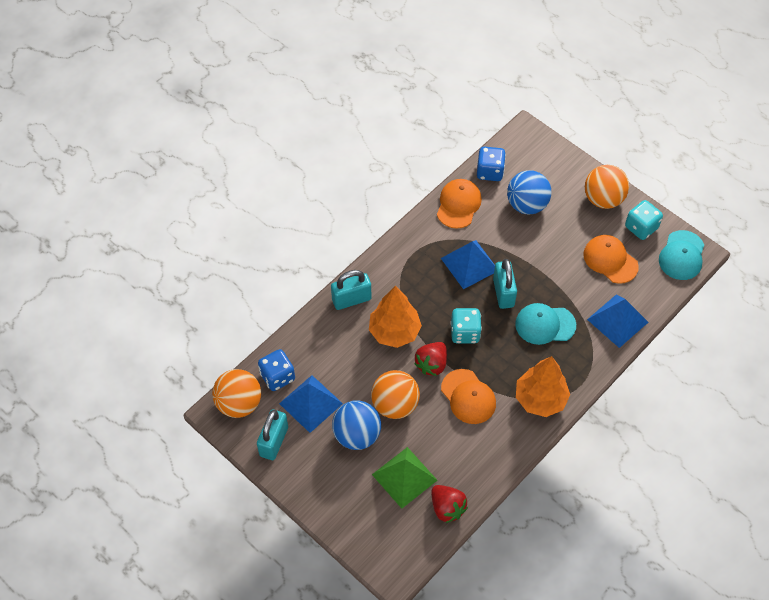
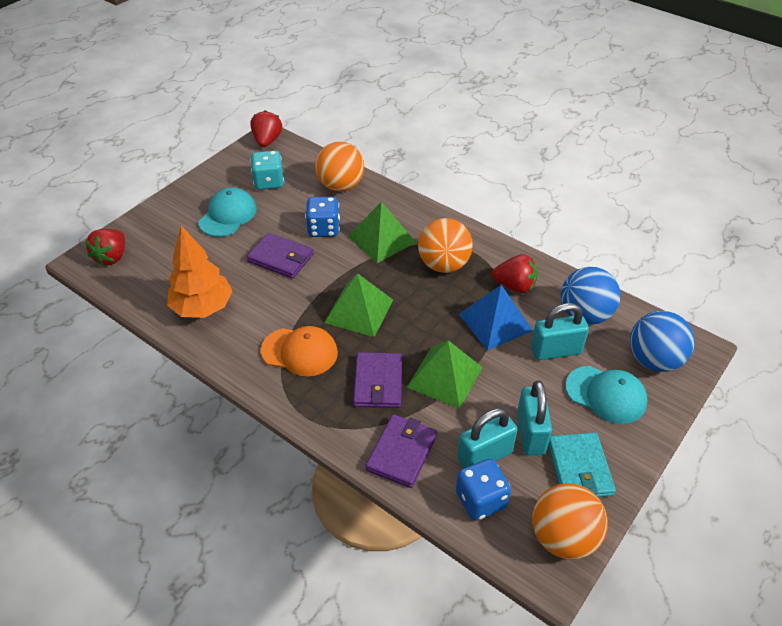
blue pyramid: 3 -> 1
green pyramid: 1 -> 3
orange cap: 3 -> 1
orange tree: 2 -> 1
purple wallet: 0 -> 3
red strawberry: 2 -> 3
turquoise dice: 2 -> 1
turquoise wallet: 0 -> 1

